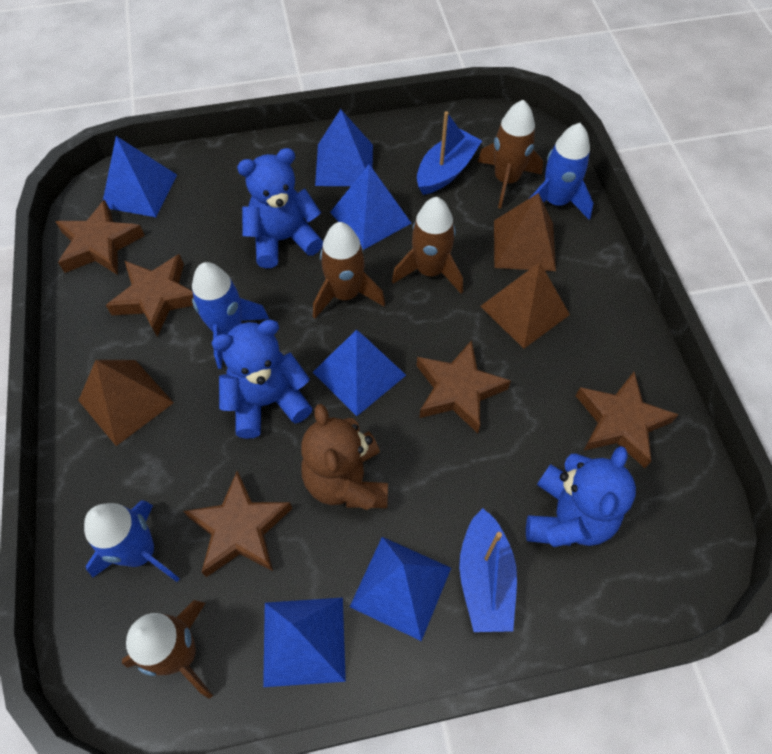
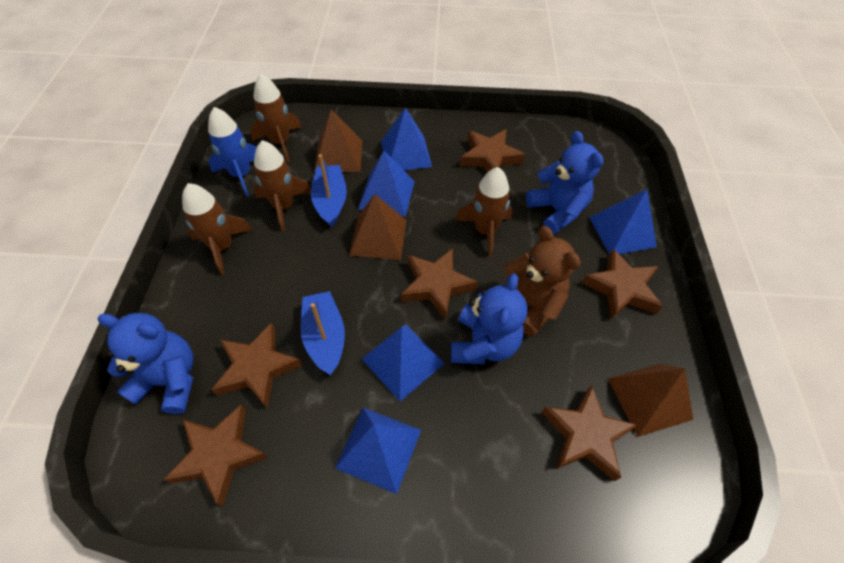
blue pyramid: 6 -> 5
blue rocket: 3 -> 1
brown star: 5 -> 6

